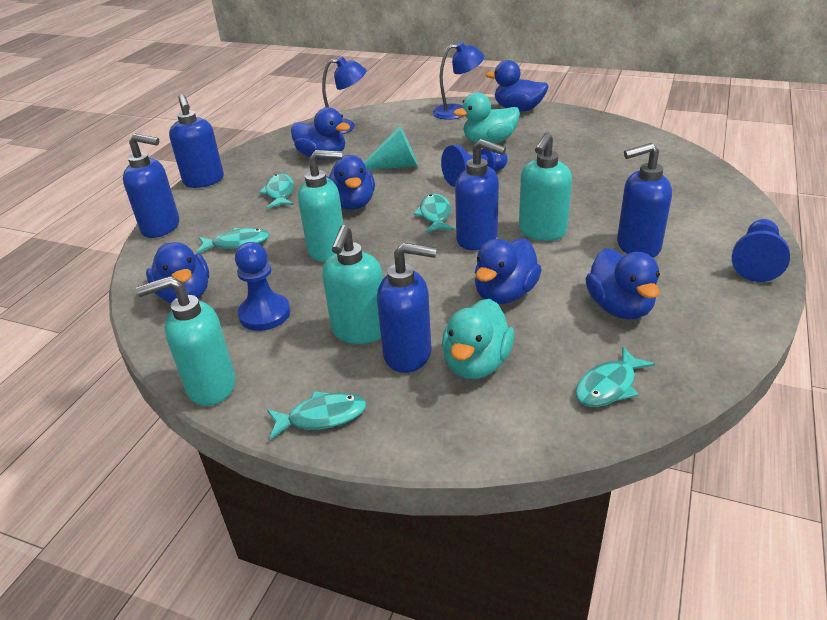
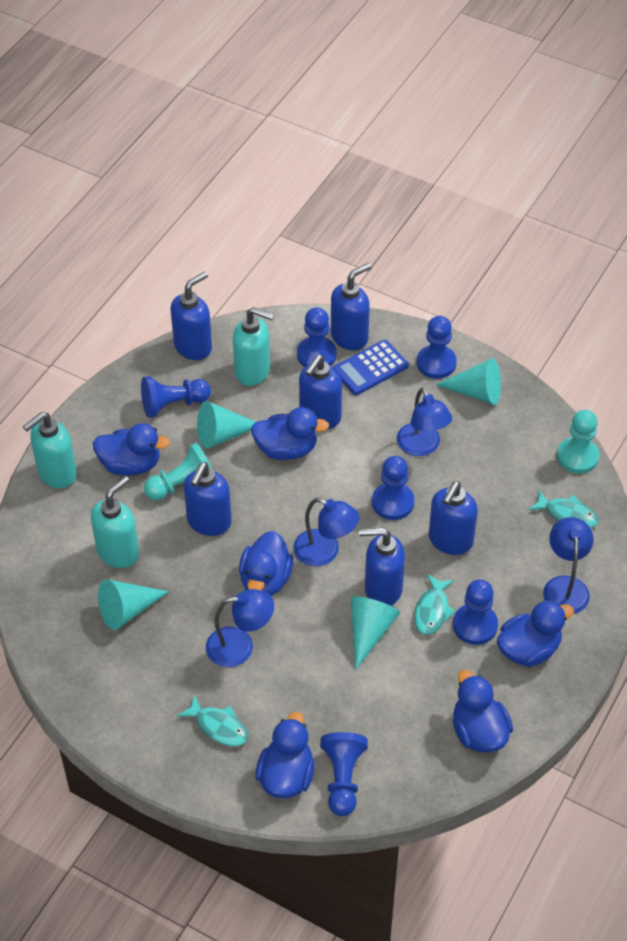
blue calculator: 0 -> 1
blue lamp: 2 -> 4
blue pawn: 3 -> 6
blue soap dispenser: 5 -> 6
turquoise cone: 1 -> 4
turquoise duck: 2 -> 0
turquoise fish: 5 -> 3
turquoise pawn: 0 -> 2
turquoise soap dispenser: 4 -> 3

